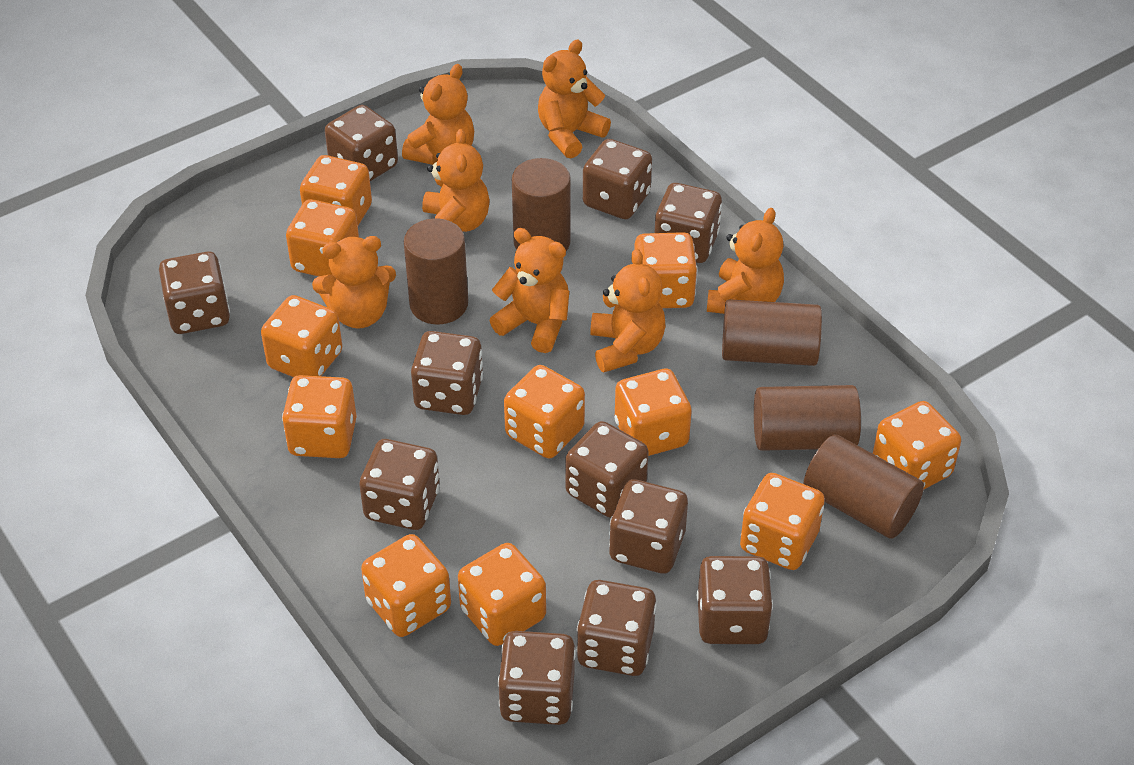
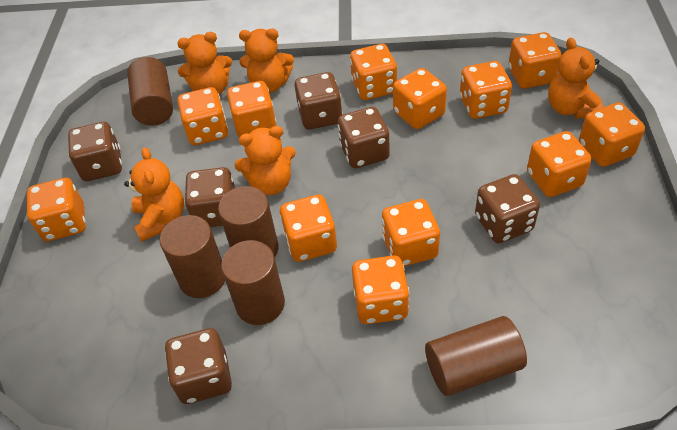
brown dice: 11 -> 6
orange dice: 11 -> 12
orange teddy bear: 7 -> 5

